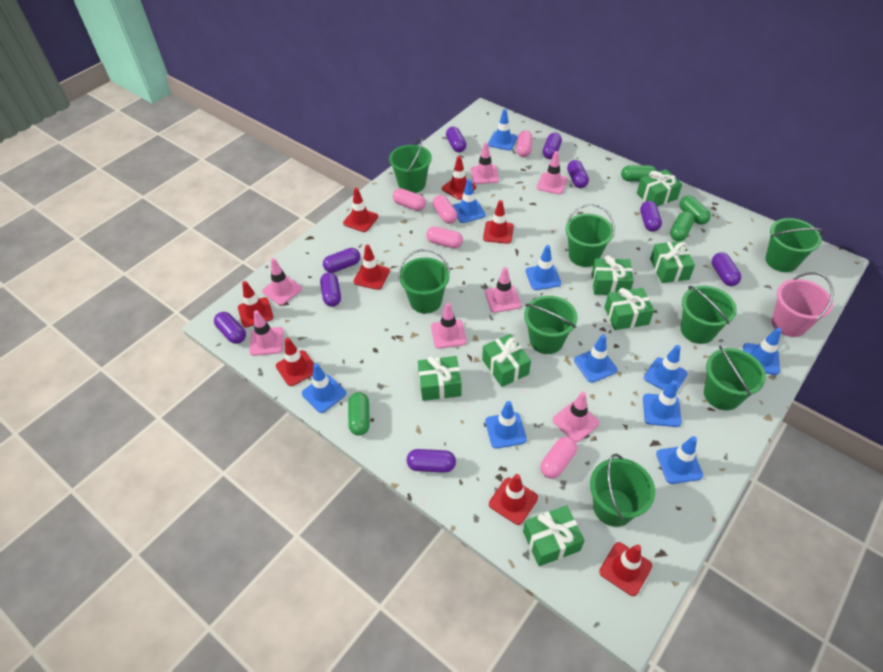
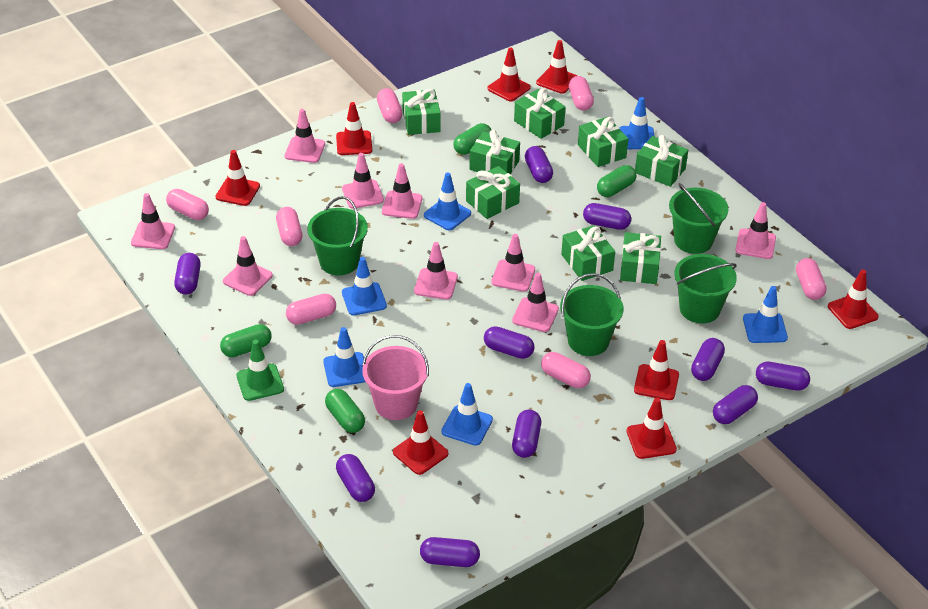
blue traffic cone: 10 -> 6
green bucket: 8 -> 4
green gift: 7 -> 8
green traffic cone: 0 -> 1
pink capsule: 5 -> 7
pink traffic cone: 7 -> 9
purple capsule: 9 -> 10

